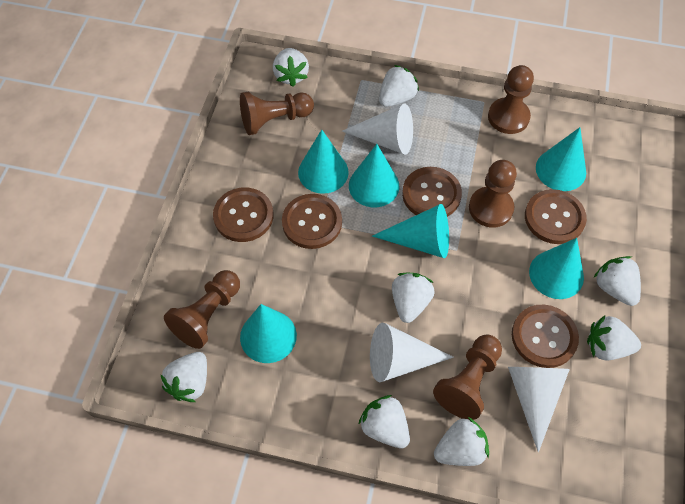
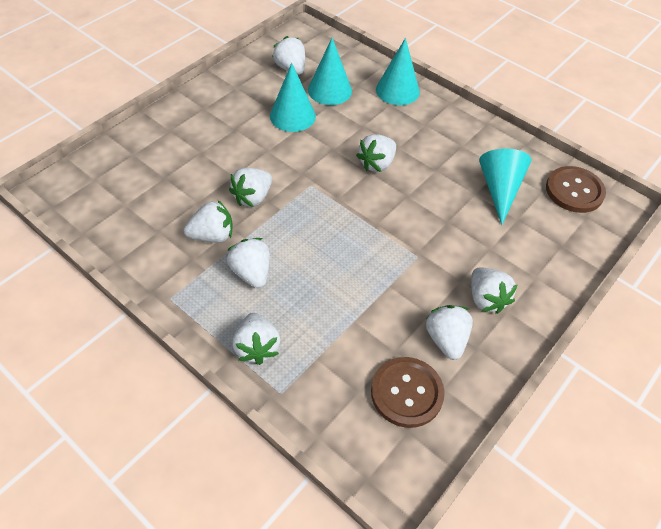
brown button: 5 -> 2
brown pawn: 5 -> 0
turquoise cone: 6 -> 4
white cone: 3 -> 0

